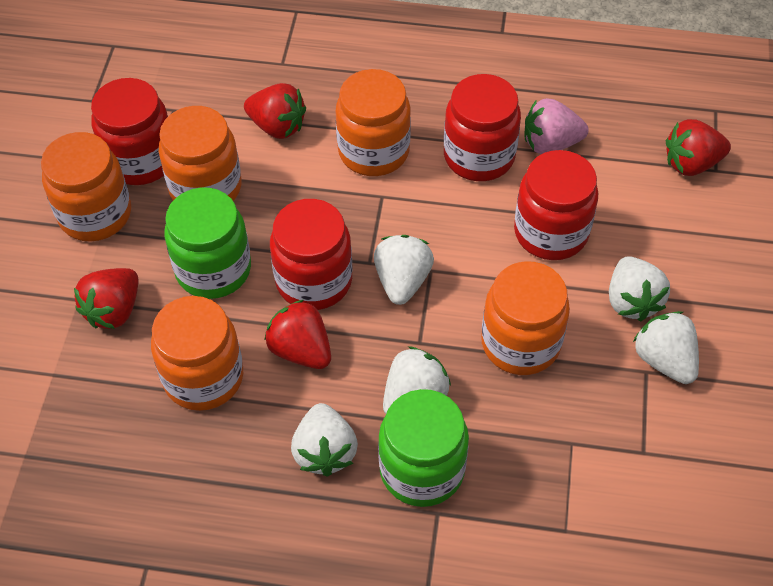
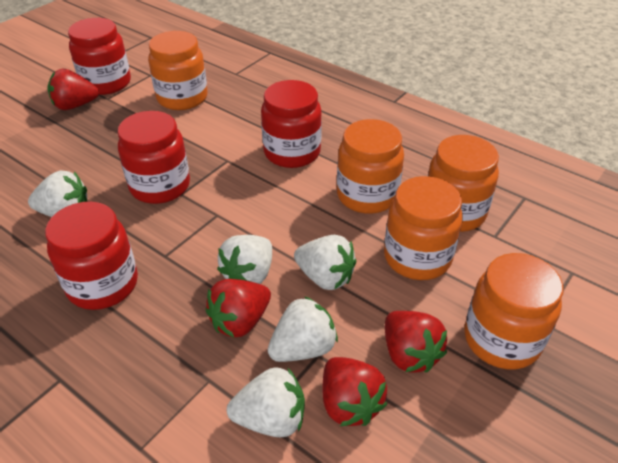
green jar: 2 -> 0
pink strawberry: 1 -> 0

